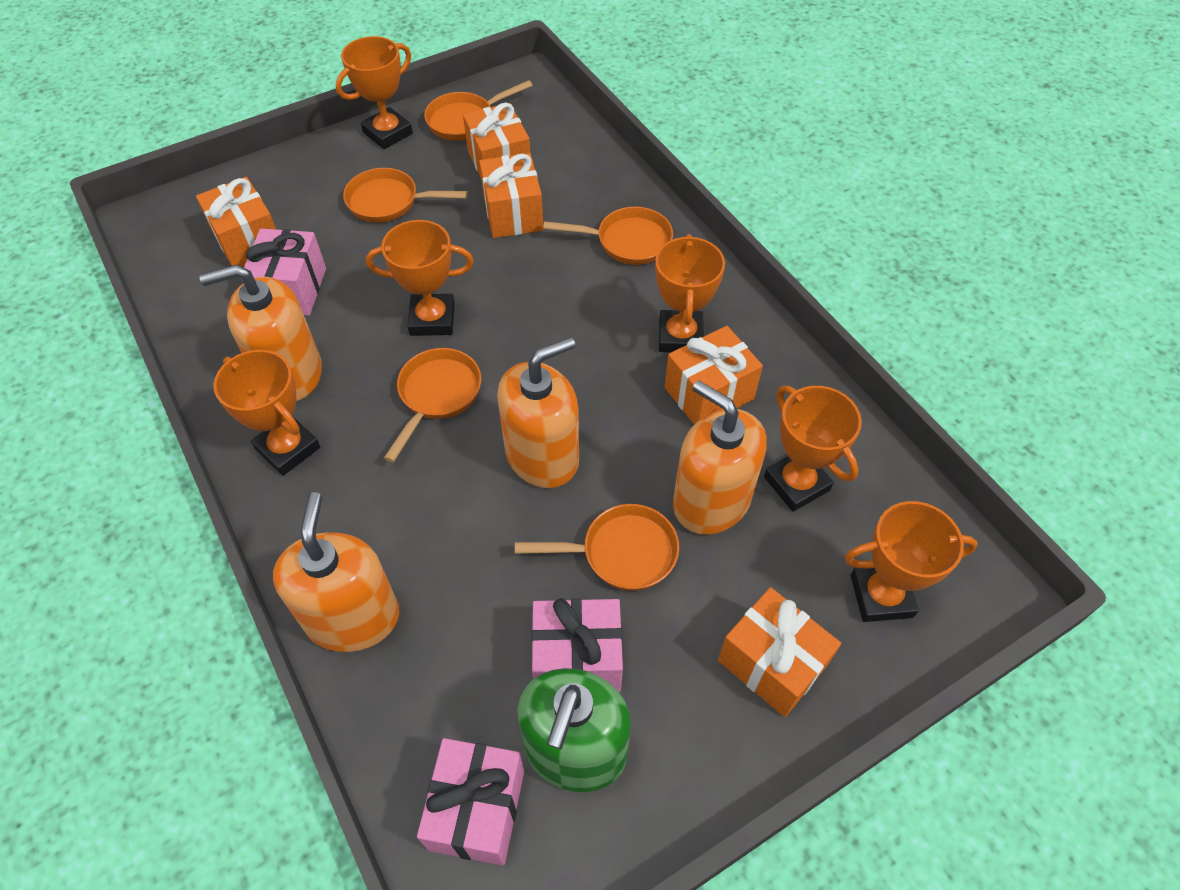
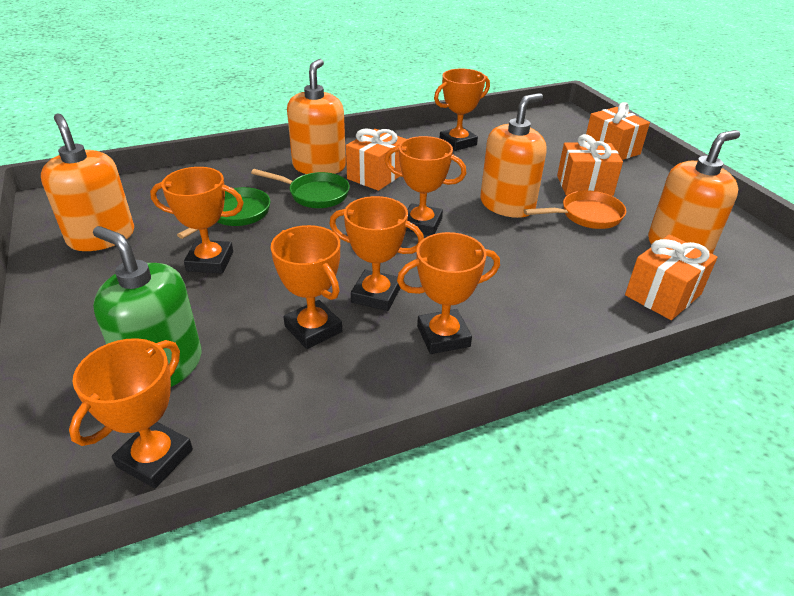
green pan: 0 -> 2
orange gift: 5 -> 4
orange pan: 5 -> 1
orange trophy: 6 -> 7
pink gift: 3 -> 0

